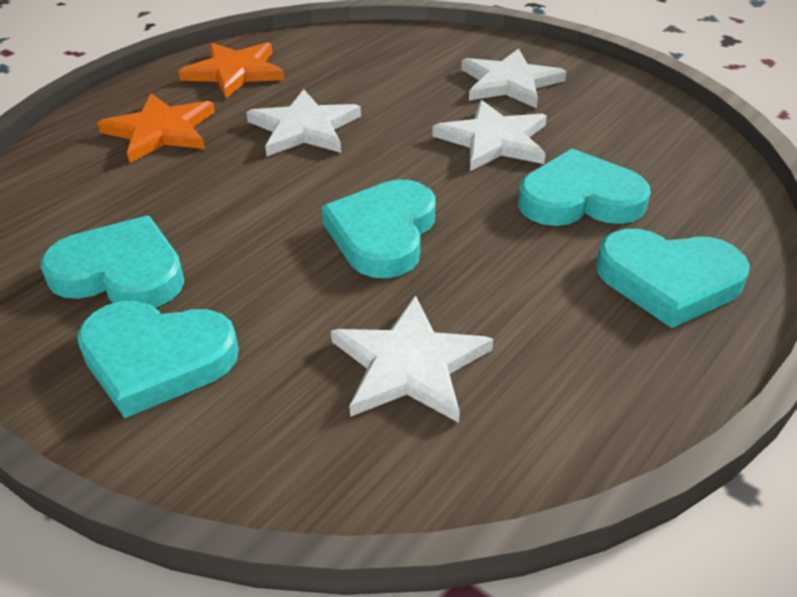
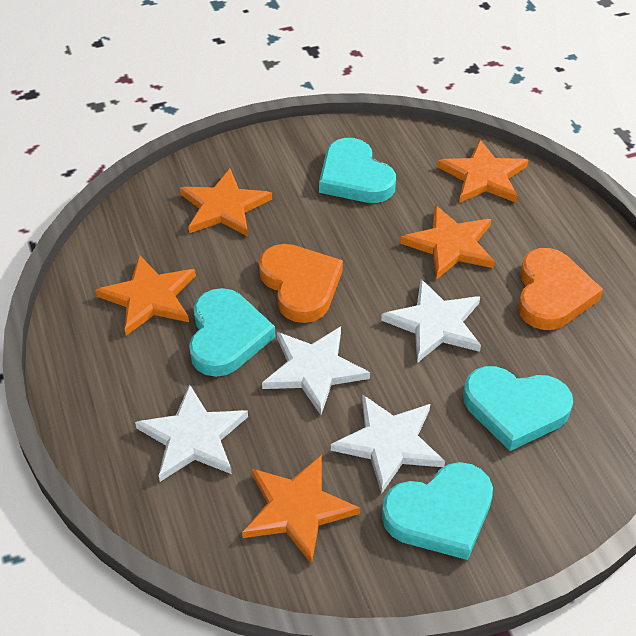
orange heart: 0 -> 2
orange star: 2 -> 5
turquoise heart: 5 -> 4

